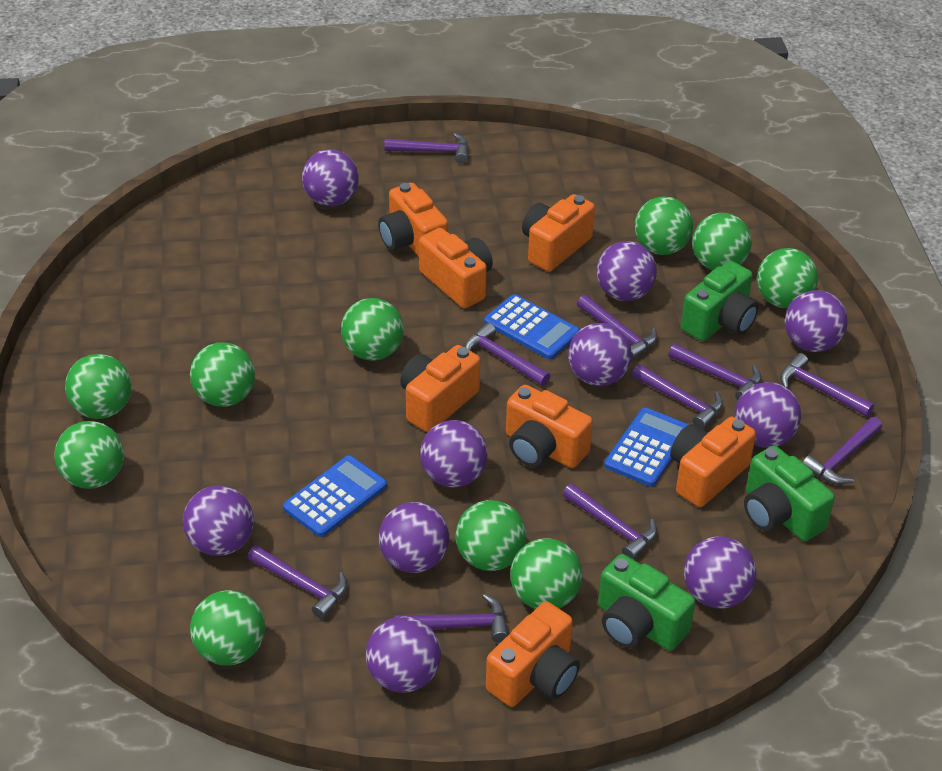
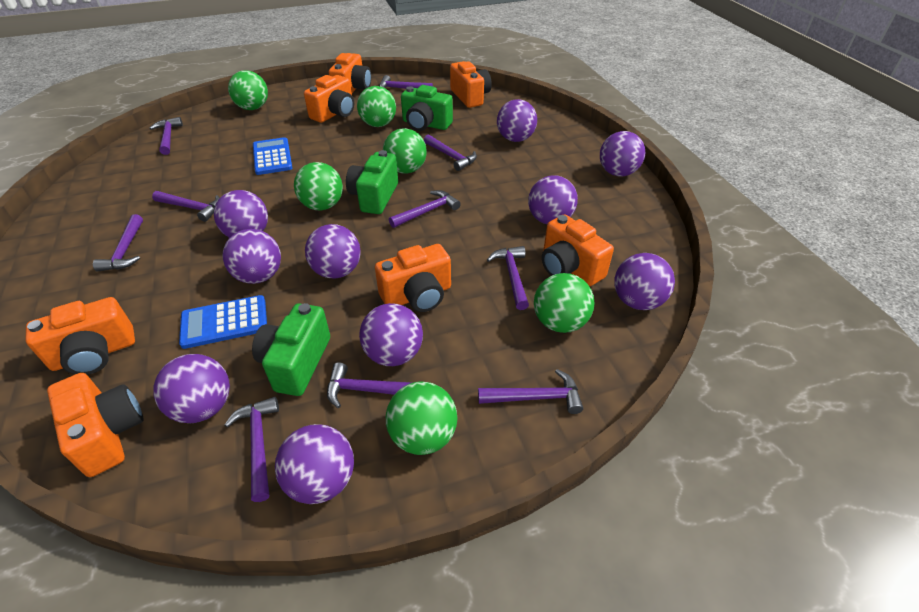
blue calculator: 3 -> 2
green ball: 10 -> 6

